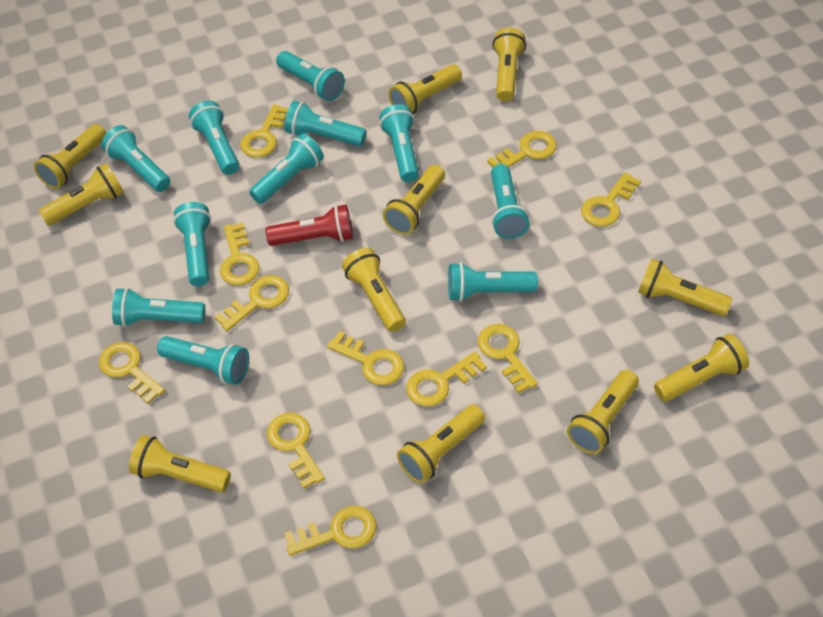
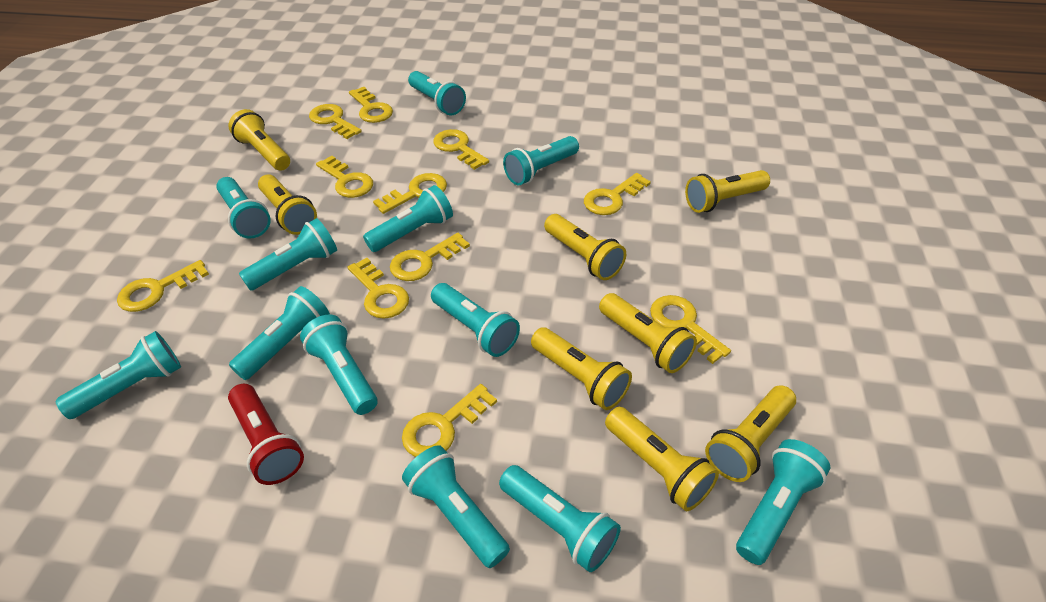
turquoise flashlight: 11 -> 12
yellow flashlight: 11 -> 8

